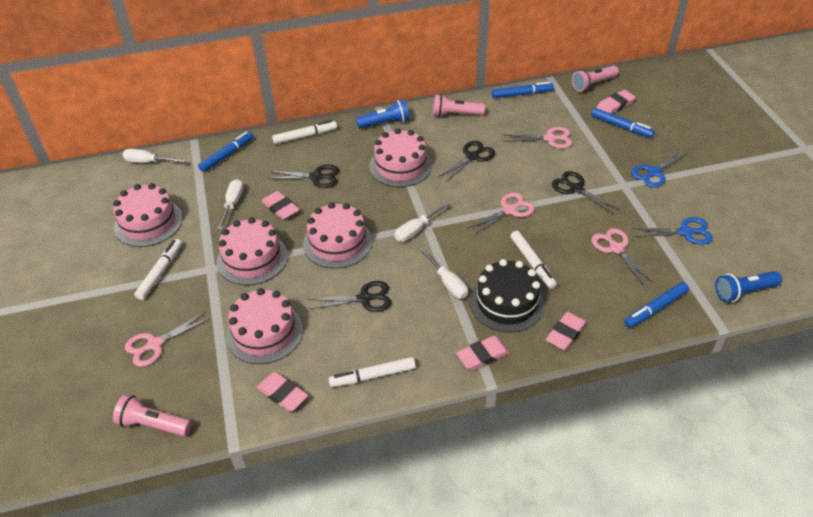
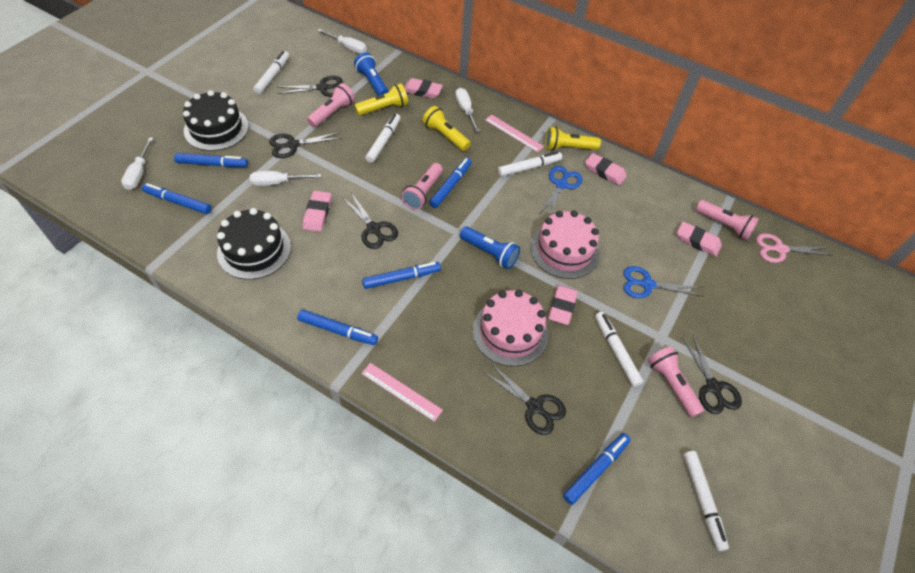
black cake: 1 -> 2
black scissors: 4 -> 5
blue marker: 4 -> 6
pink cake: 5 -> 2
pink flashlight: 3 -> 4
pink ruler: 0 -> 2
pink scissors: 4 -> 1
white marker: 4 -> 5
yellow flashlight: 0 -> 3

